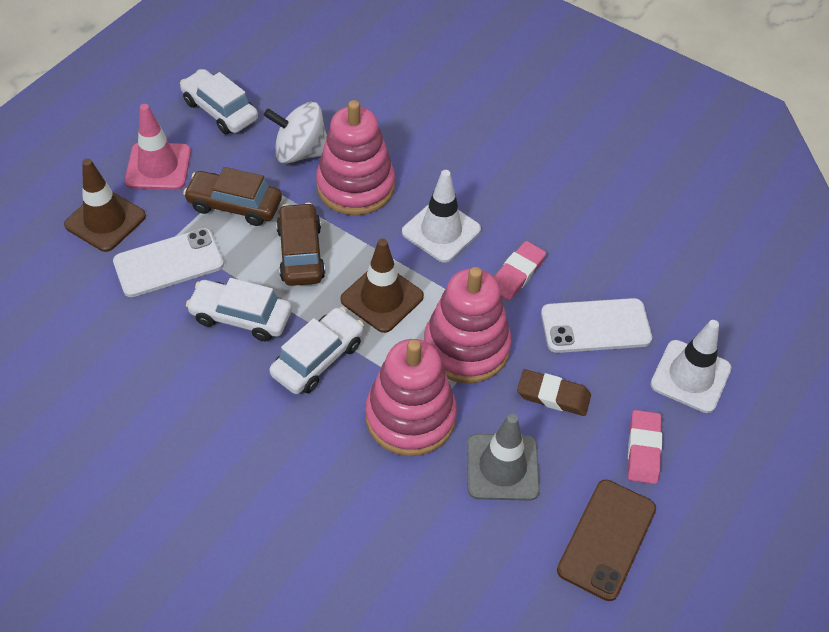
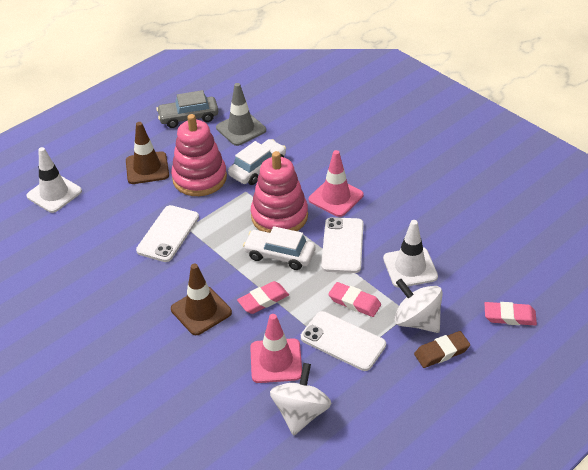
brown car: 2 -> 0
brown phone: 1 -> 0
grey car: 0 -> 1
pink eraser: 2 -> 3
pink stacking toy: 3 -> 2
pink traffic cone: 1 -> 2
white car: 3 -> 2
white phone: 2 -> 3
white spinning top: 1 -> 2

